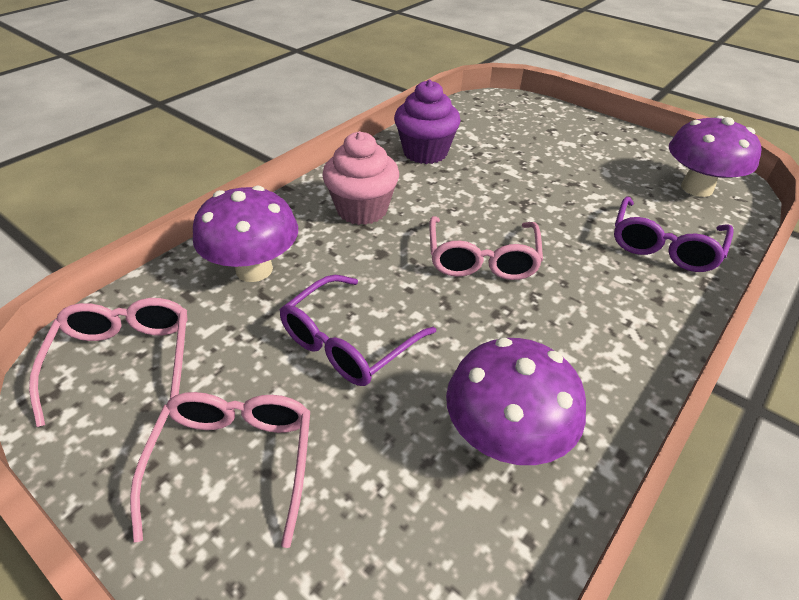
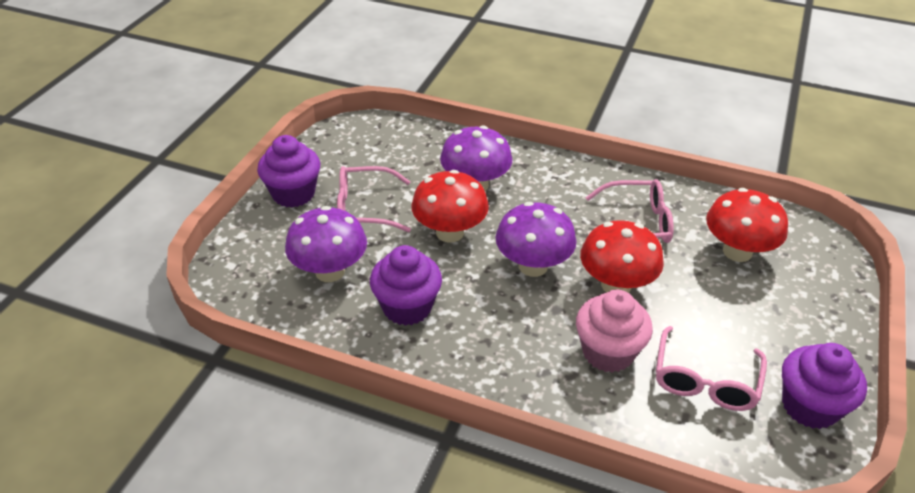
purple cupcake: 1 -> 3
purple glasses: 2 -> 0
red mushroom: 0 -> 3

